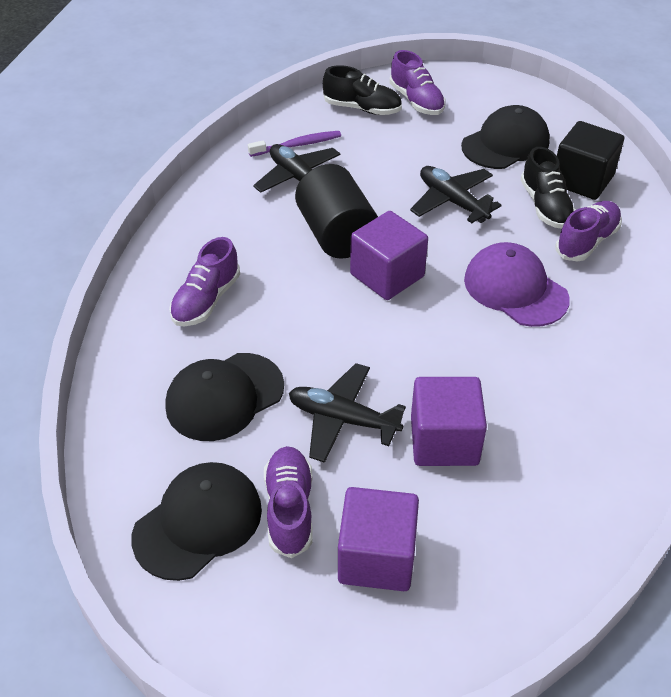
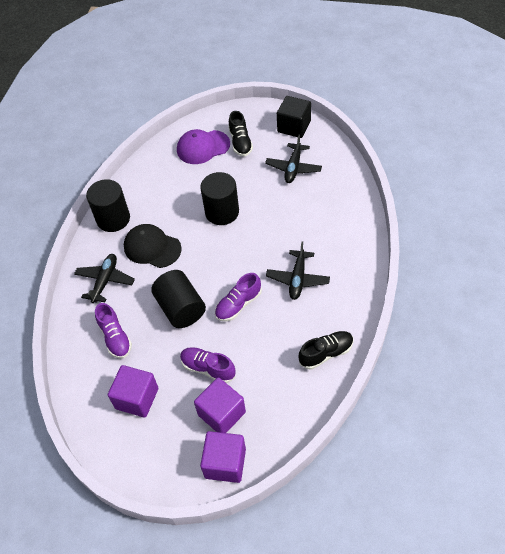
black cap: 3 -> 1
black cylinder: 1 -> 3
purple shoe: 4 -> 3
purple toothbrush: 1 -> 0

